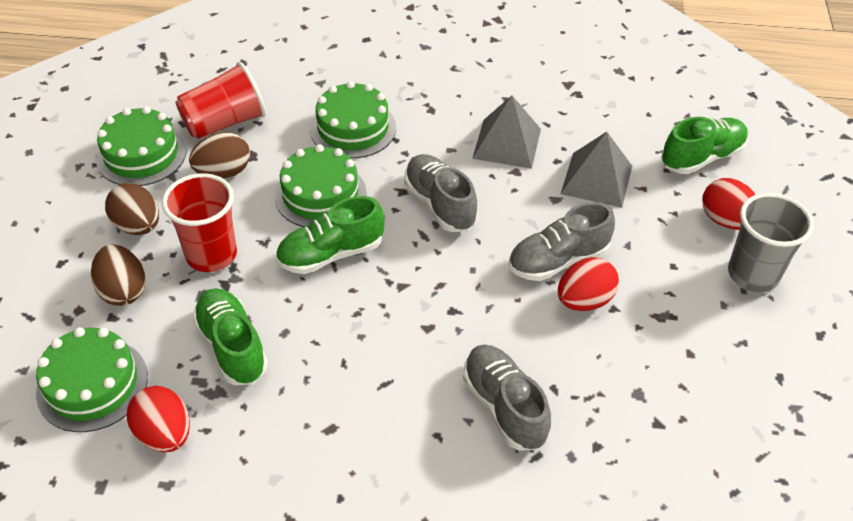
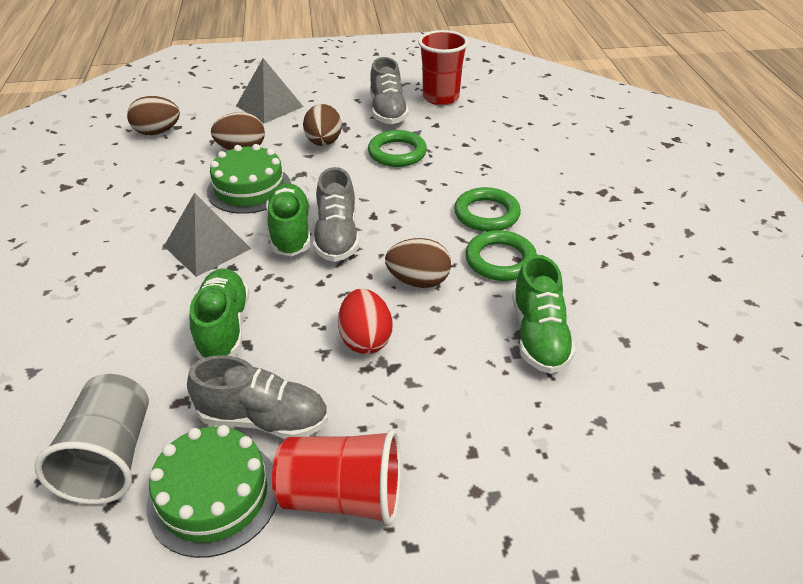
brown egg: 3 -> 4
green cake: 4 -> 2
green ring: 0 -> 3
red egg: 3 -> 1

